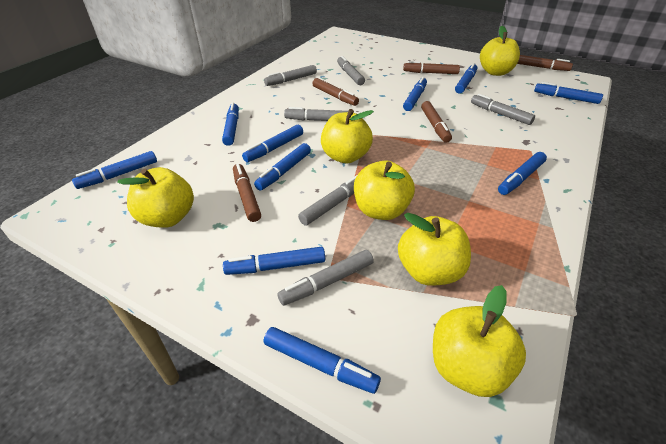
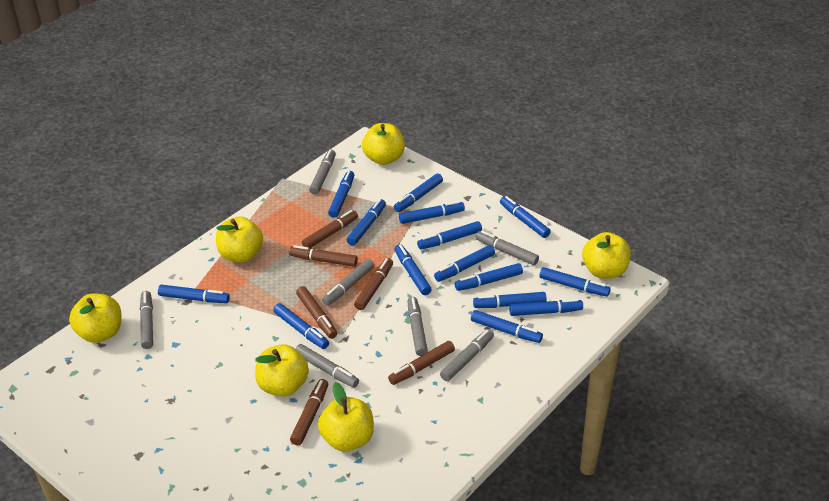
blue marker: 10 -> 15
brown marker: 5 -> 6
grey marker: 6 -> 7

